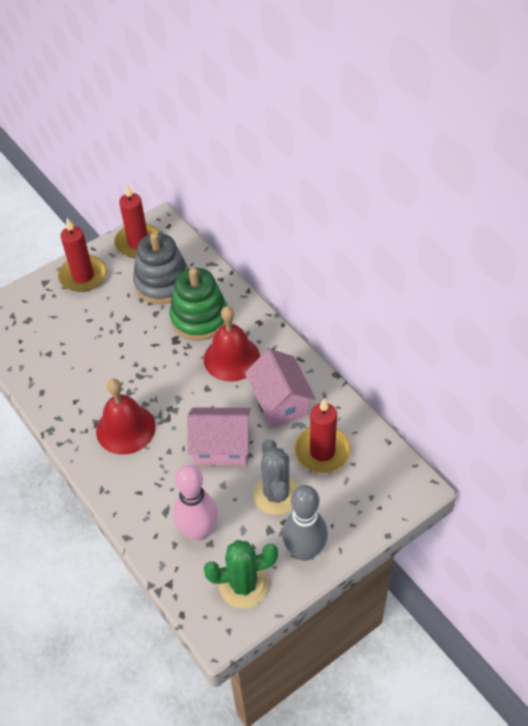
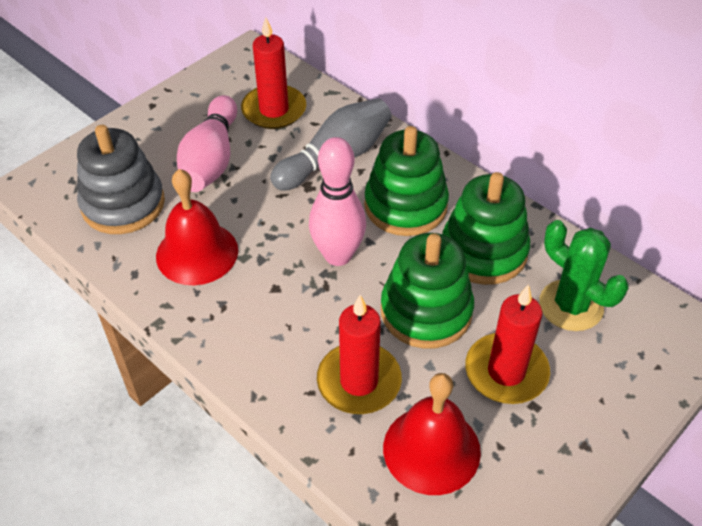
green stacking toy: 1 -> 3
grey cactus: 1 -> 0
pink bowling pin: 1 -> 2
pink house: 2 -> 0

